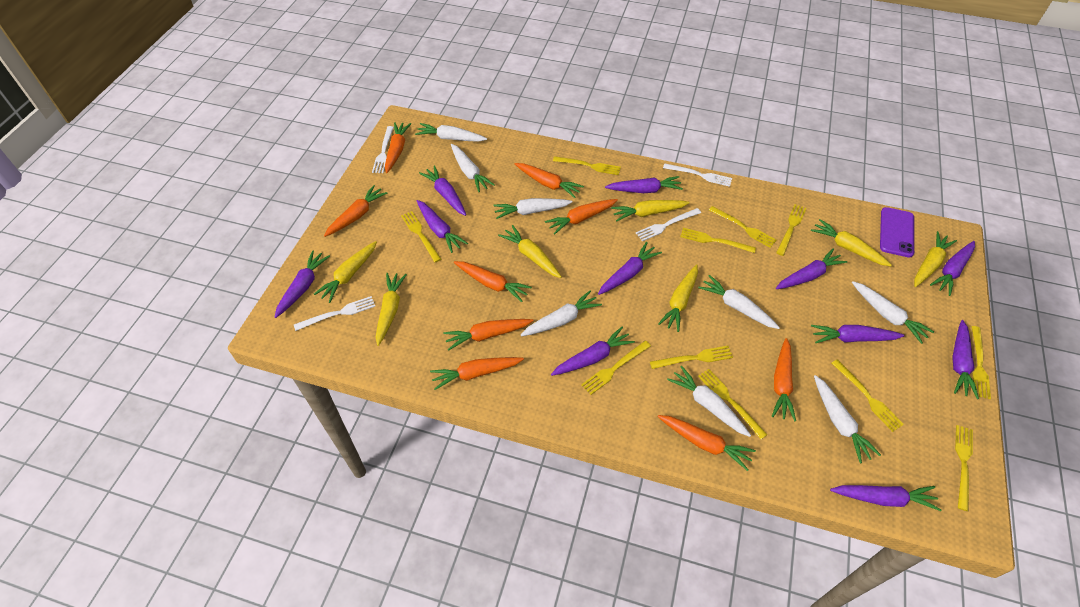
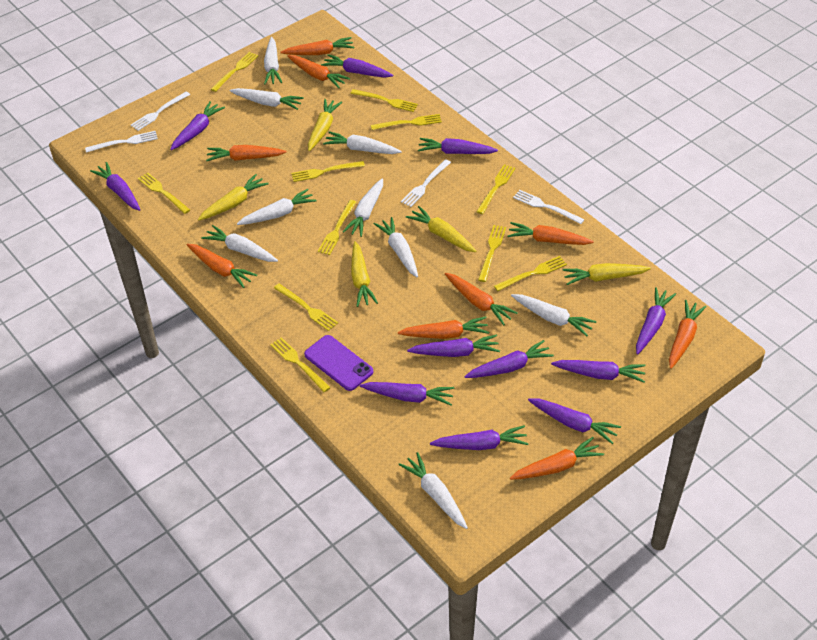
white carrot: 8 -> 9
yellow carrot: 7 -> 5

